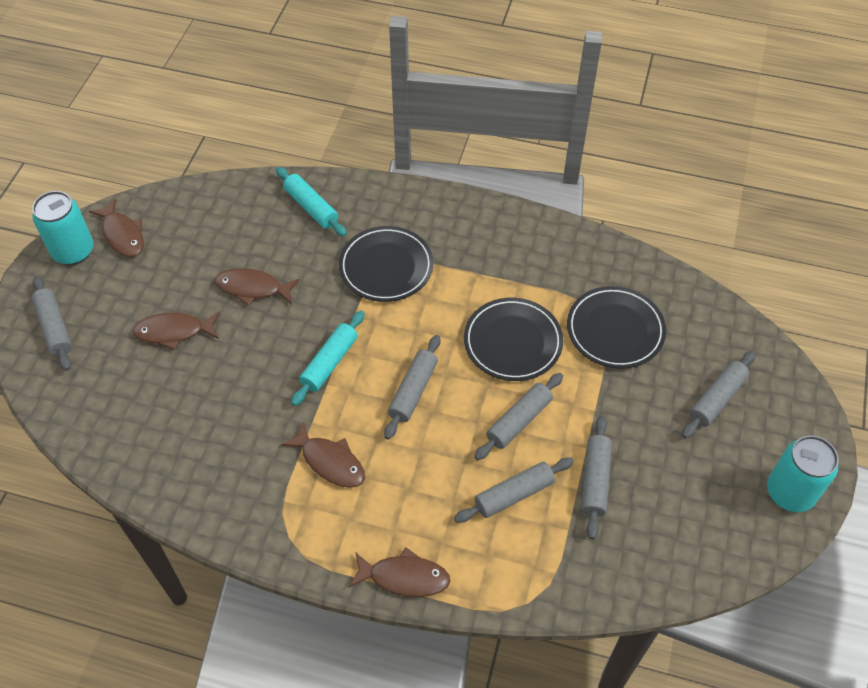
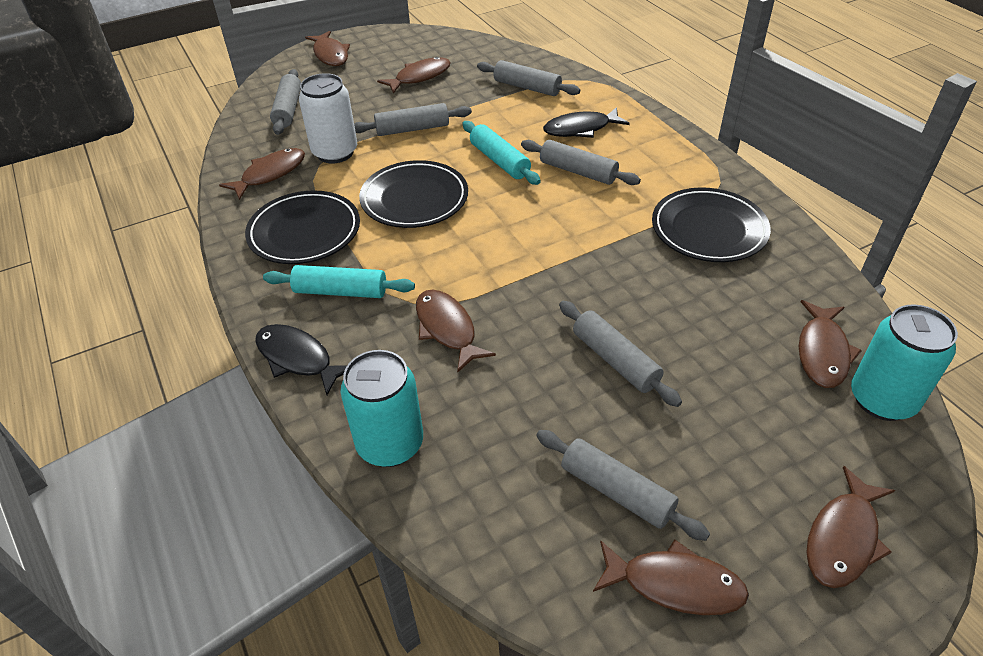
black fish: 0 -> 2
brown fish: 5 -> 7
white can: 0 -> 1

